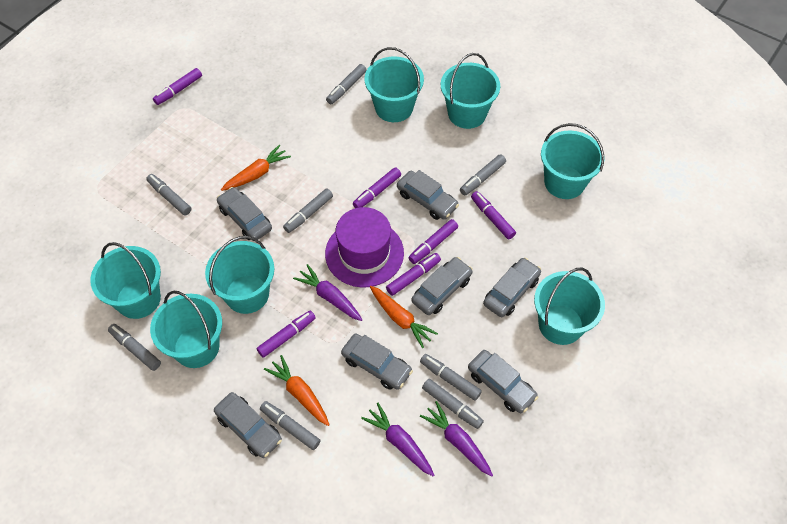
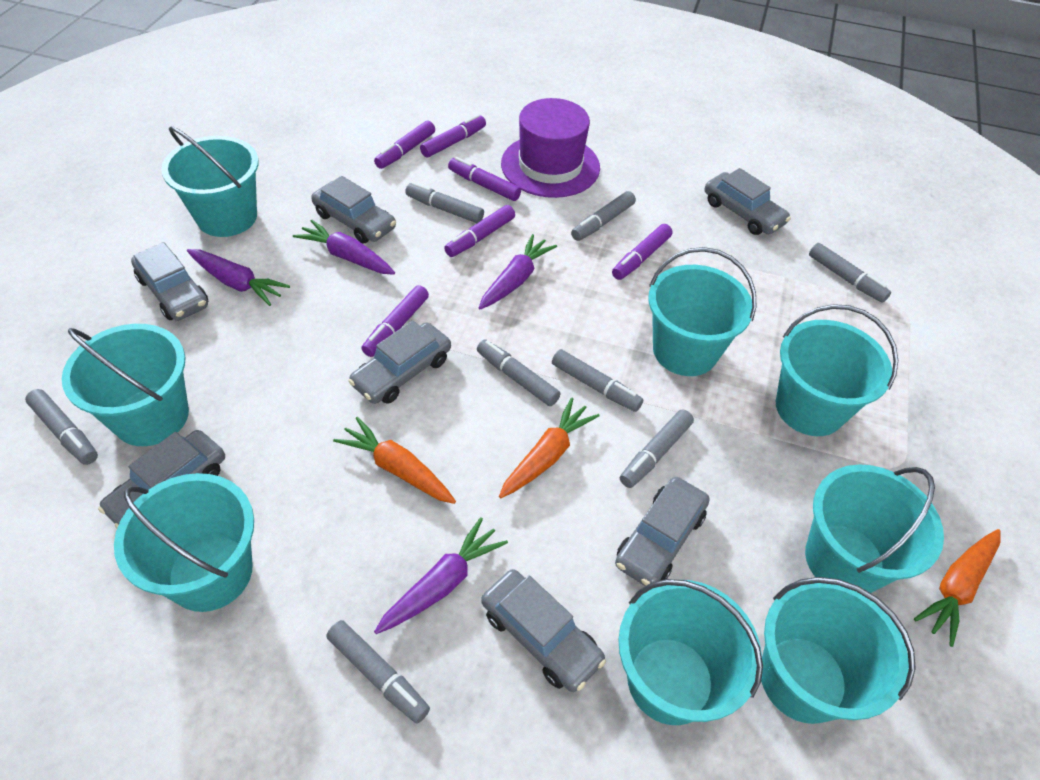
purple carrot: 3 -> 4
turquoise bucket: 7 -> 8

